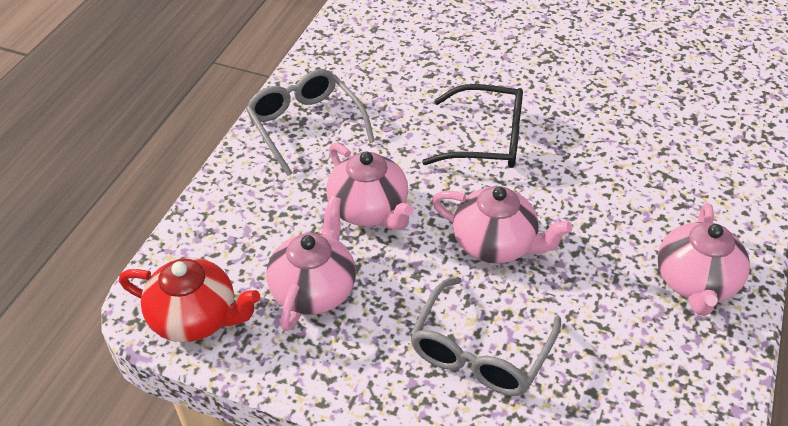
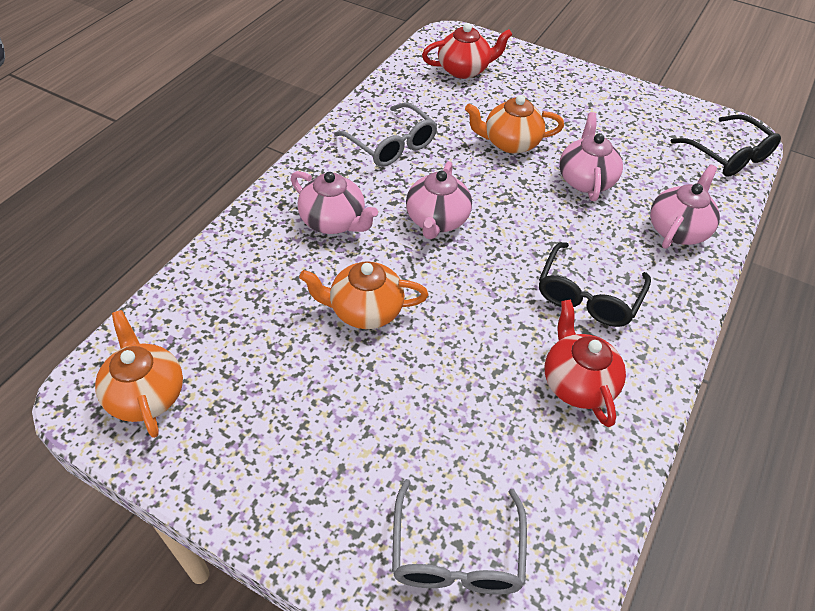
black glasses: 1 -> 2
orange teapot: 0 -> 3
red teapot: 1 -> 2

